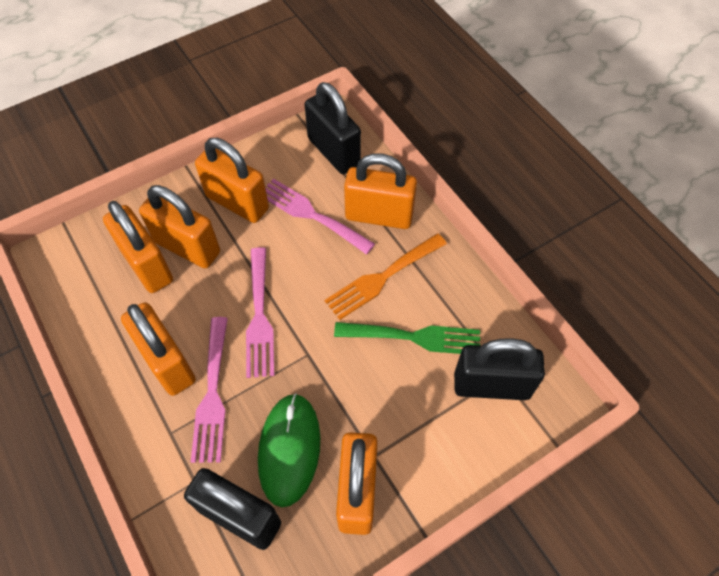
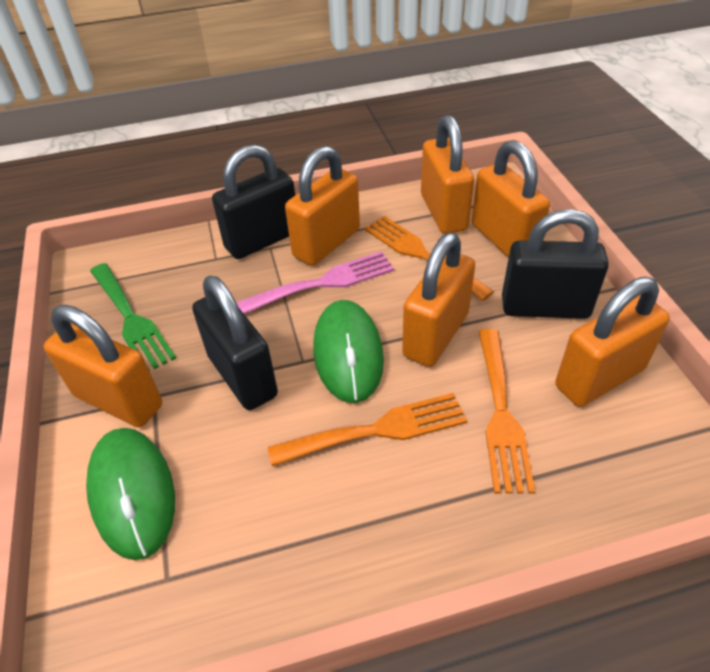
green mouse: 1 -> 2
orange fork: 1 -> 3
pink fork: 3 -> 1

